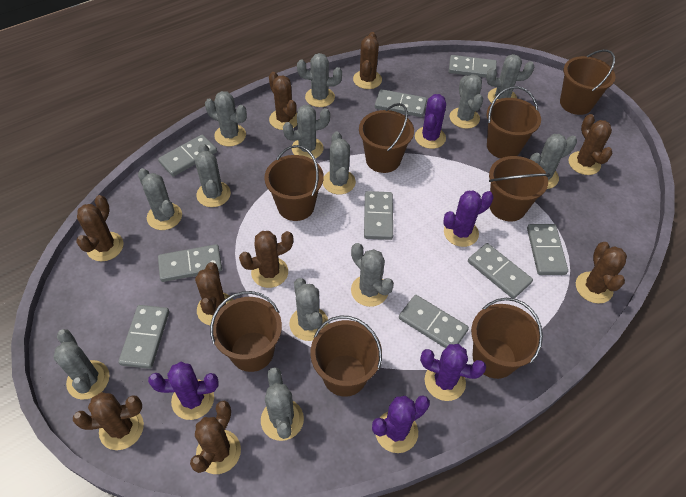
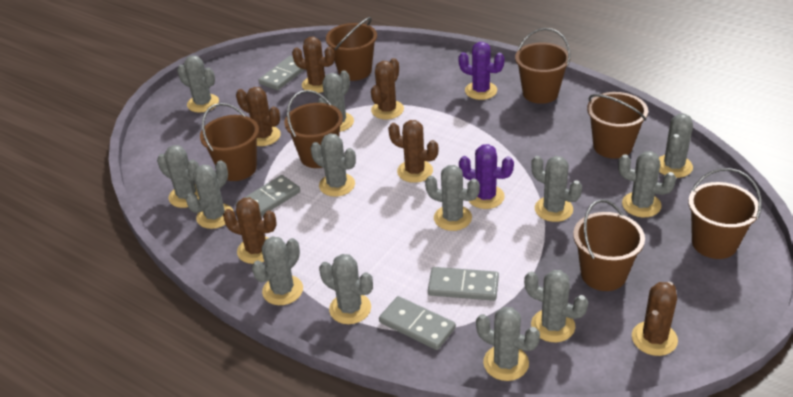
brown bucket: 8 -> 7
brown cactus: 9 -> 6
grey domino: 9 -> 4
purple cactus: 5 -> 2

